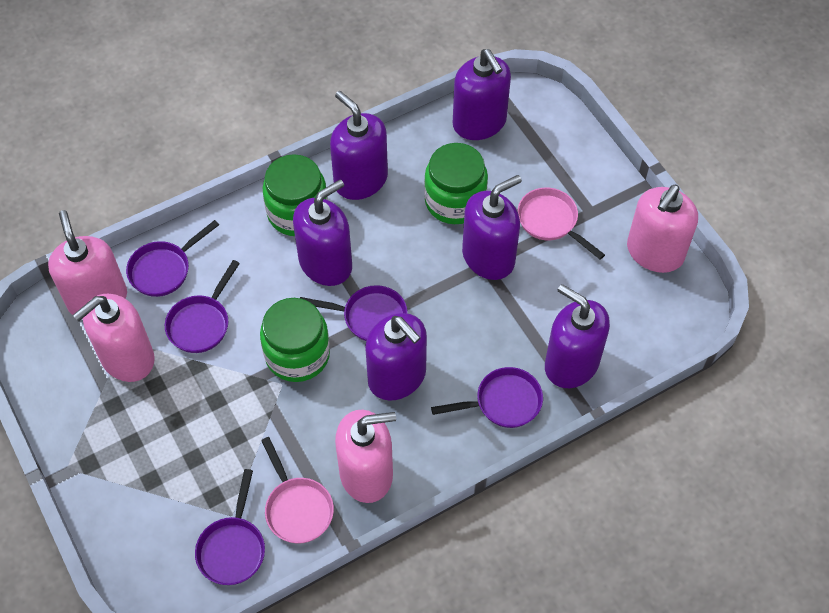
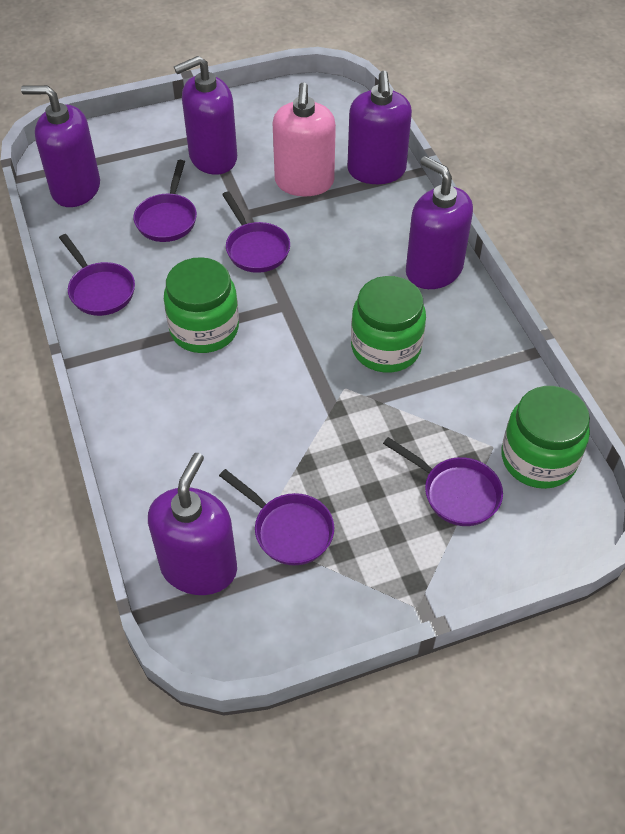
pink pan: 2 -> 0
pink soap dispenser: 4 -> 1
purple soap dispenser: 6 -> 5

